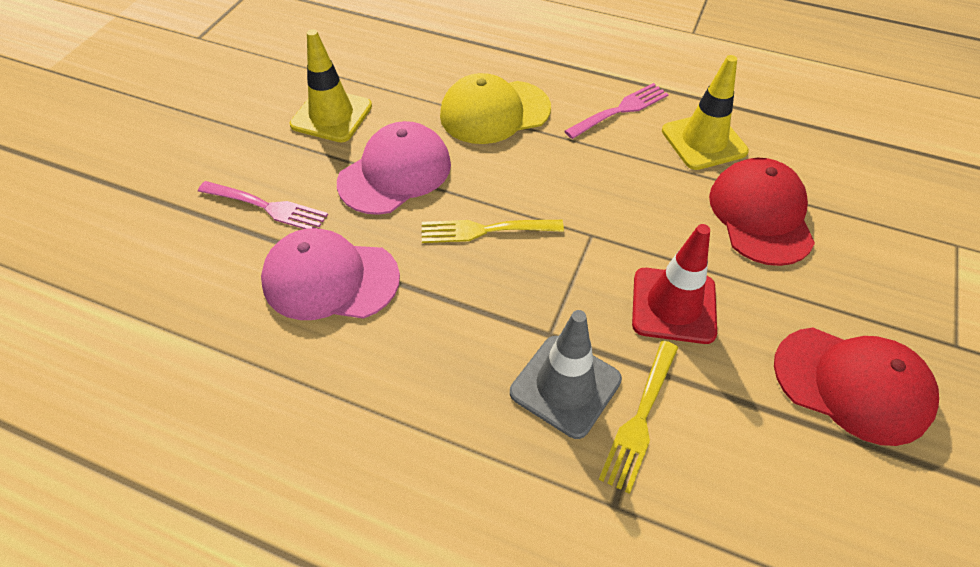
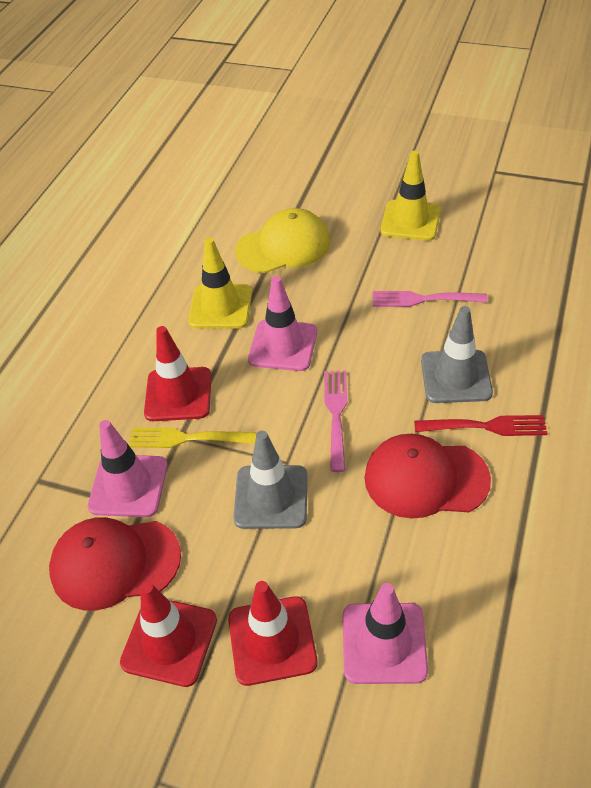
grey traffic cone: 1 -> 2
pink cap: 2 -> 0
pink traffic cone: 0 -> 3
red fork: 0 -> 1
red traffic cone: 1 -> 3
yellow fork: 2 -> 1

